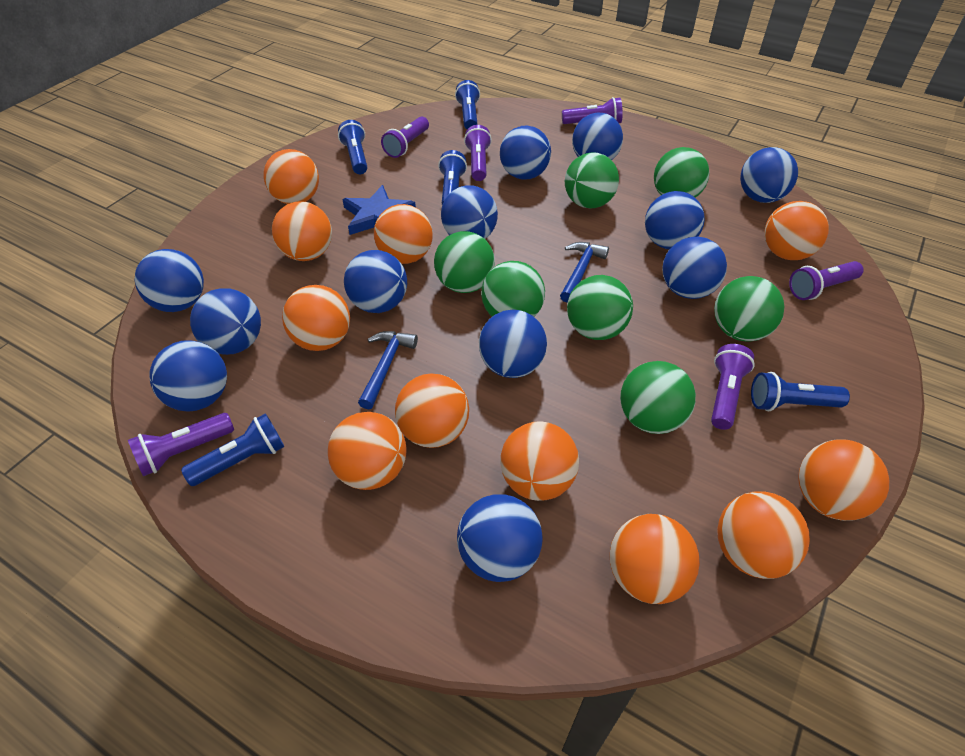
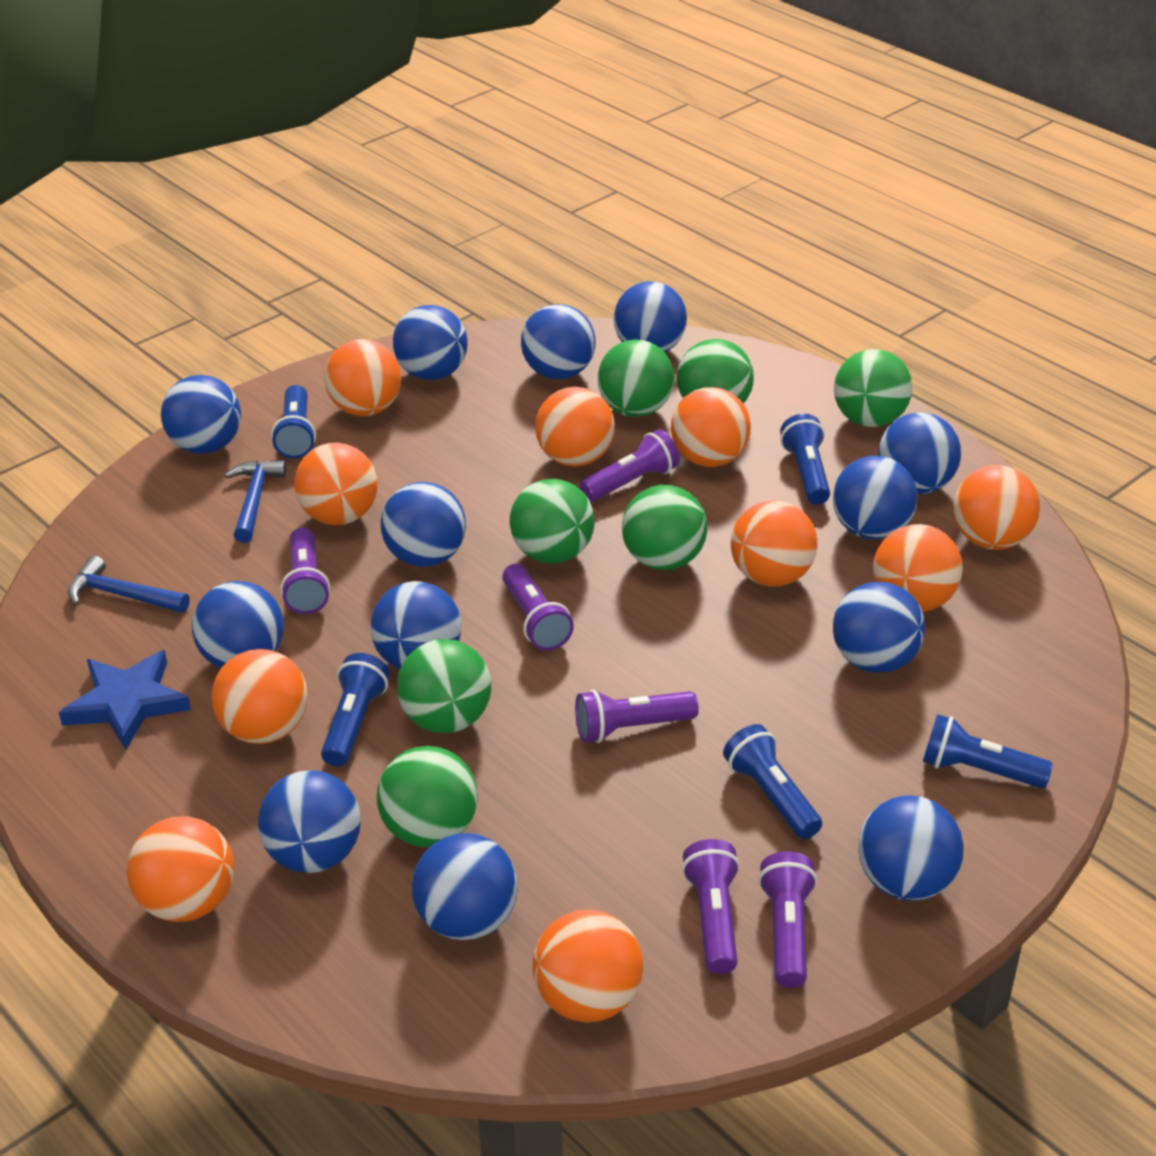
blue ball: 12 -> 13
orange ball: 11 -> 10

